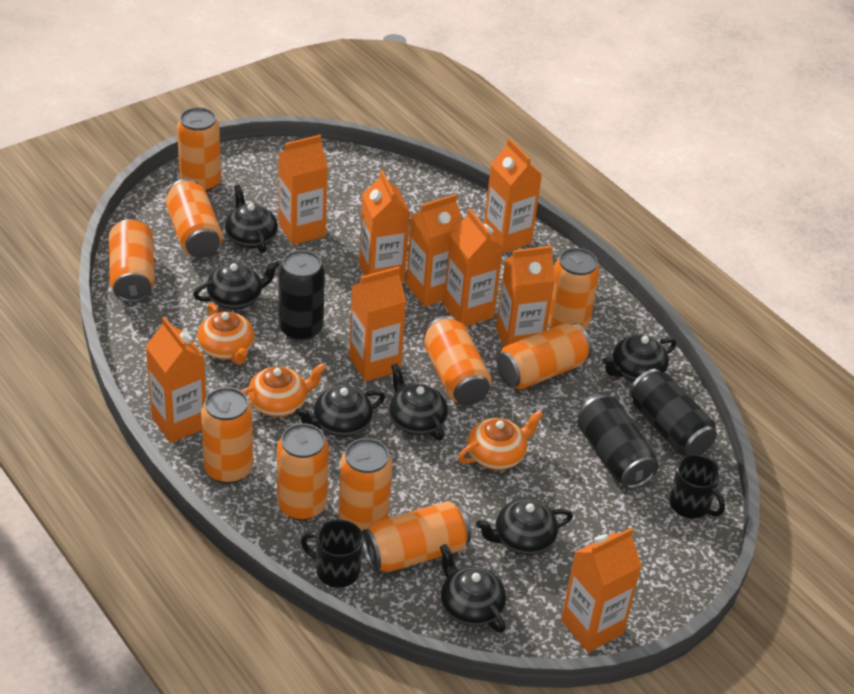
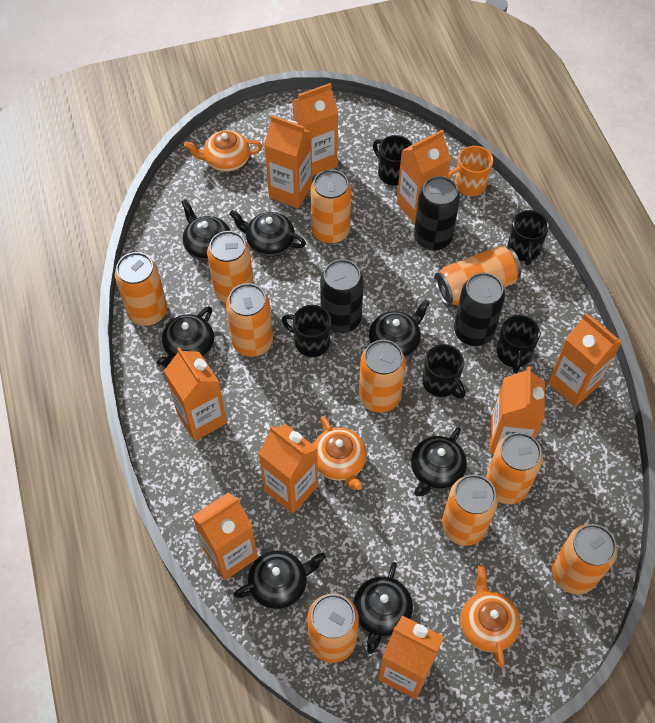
black mug: 2 -> 5
orange mug: 0 -> 1

